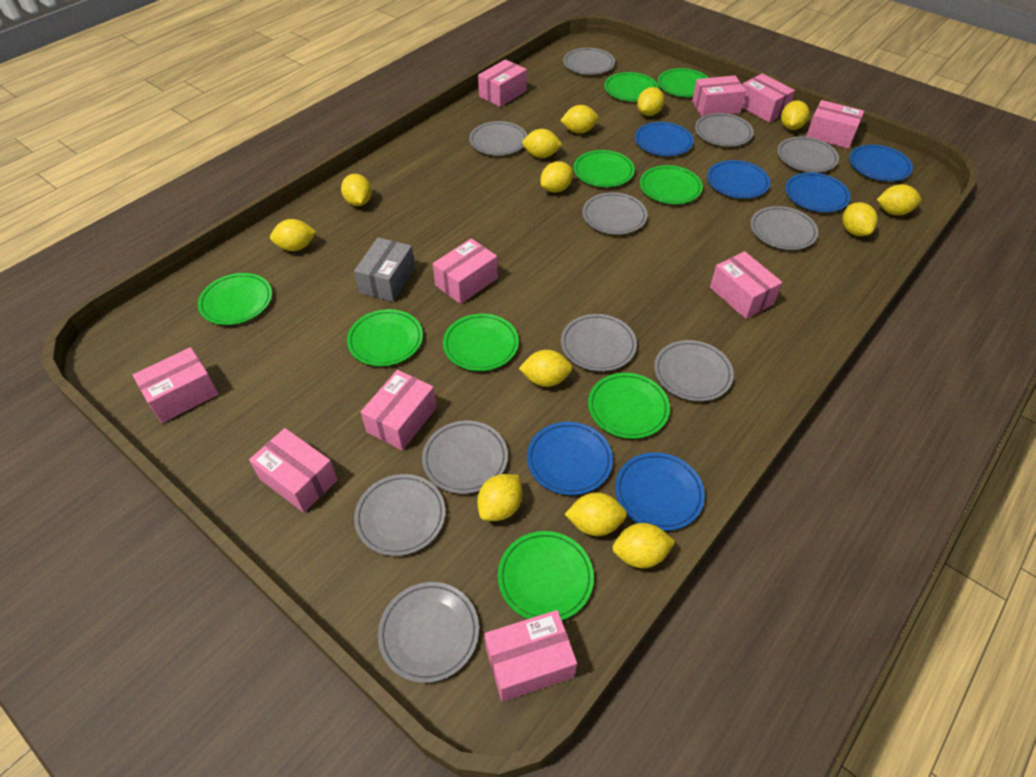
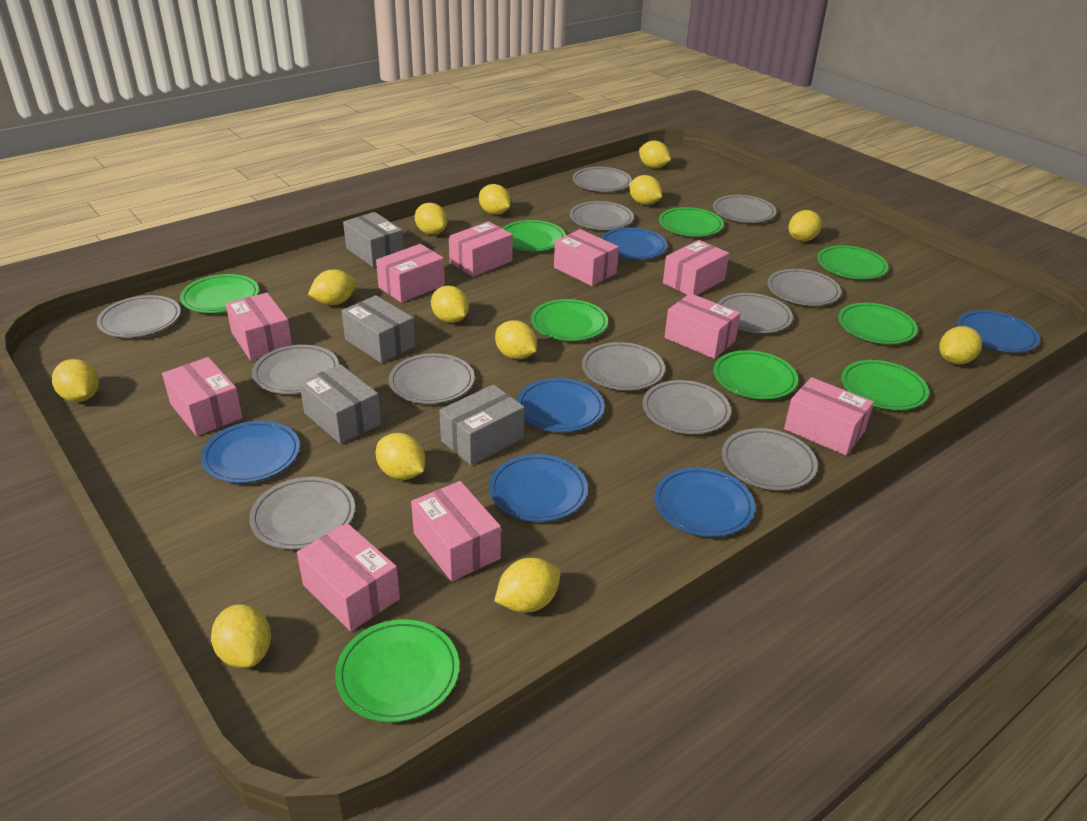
grey box: 1 -> 4
grey plate: 11 -> 12

